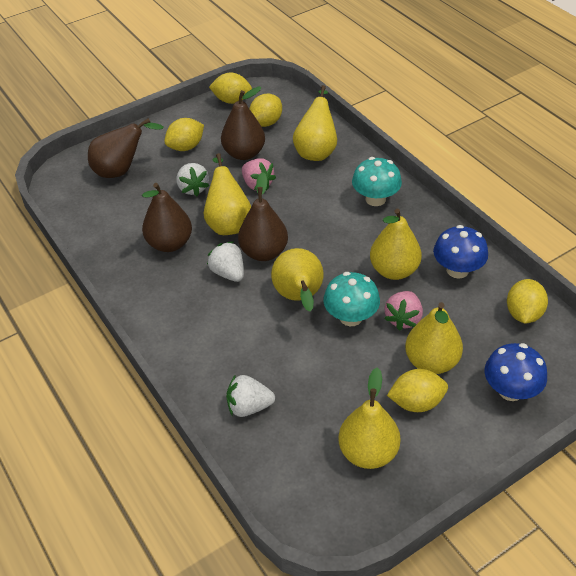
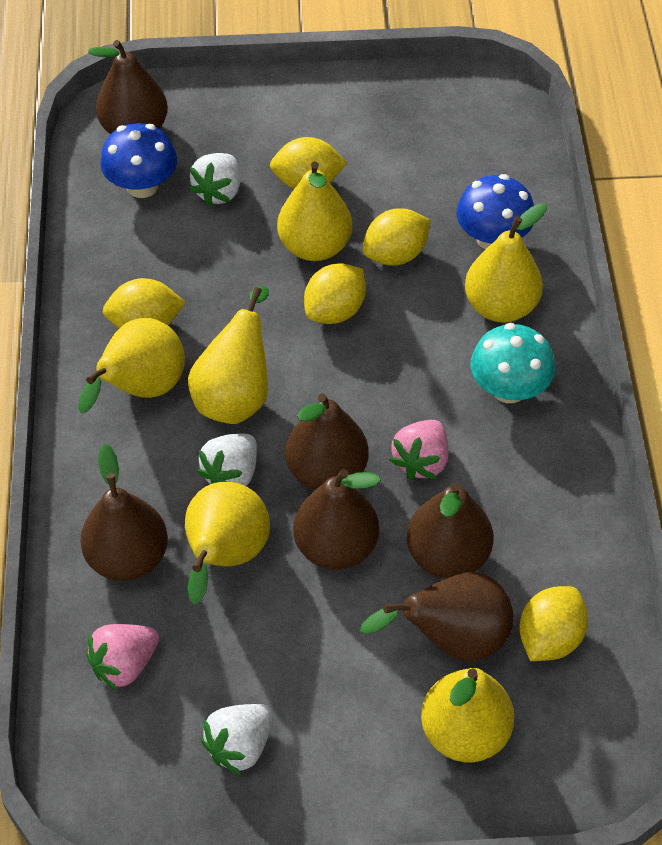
brown pear: 4 -> 6
turquoise mushroom: 2 -> 1

